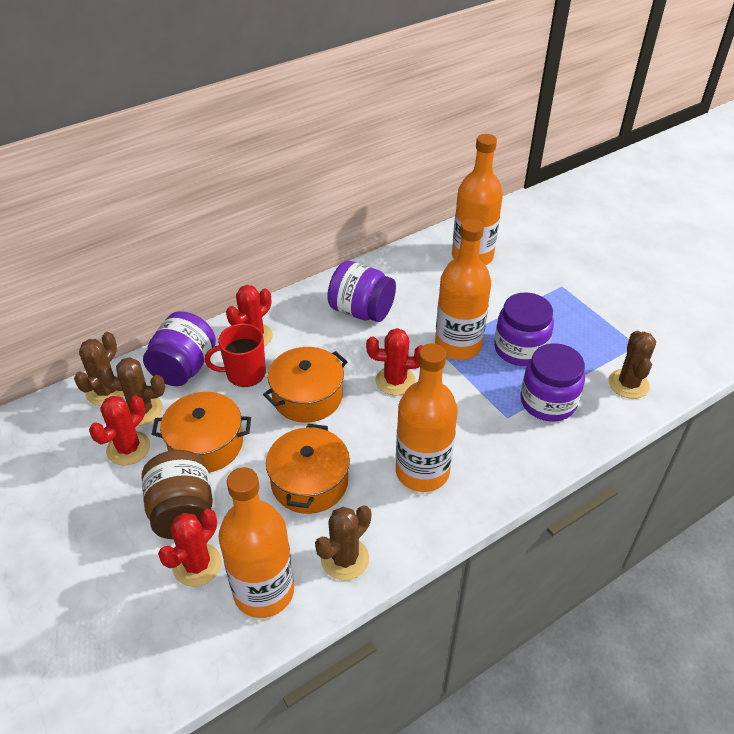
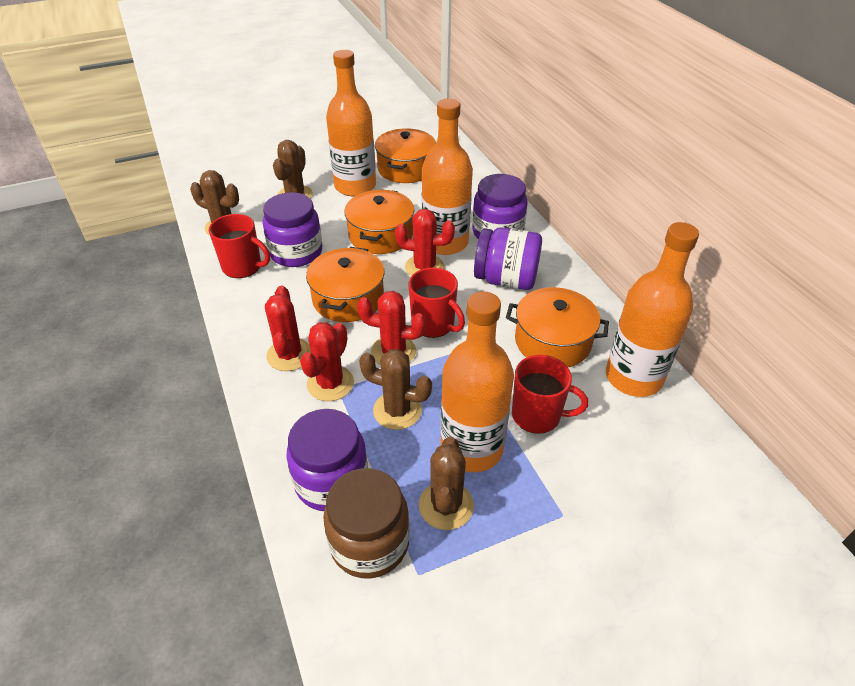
orange pot: 3 -> 4
red mug: 1 -> 3

